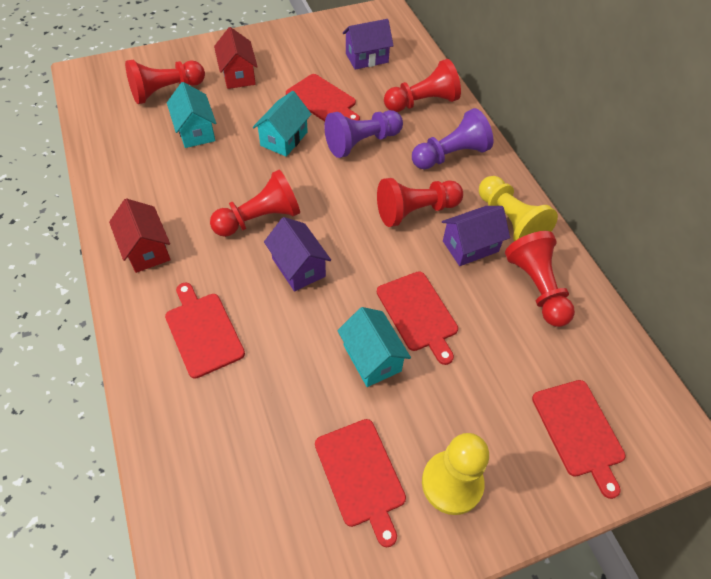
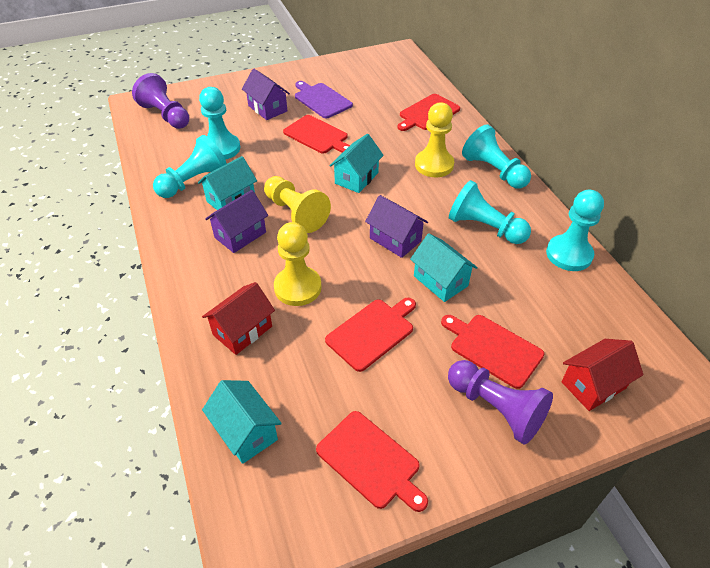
purple cutting board: 0 -> 1
red pawn: 5 -> 0
turquoise house: 3 -> 4
turquoise pawn: 0 -> 5
yellow pawn: 2 -> 3

